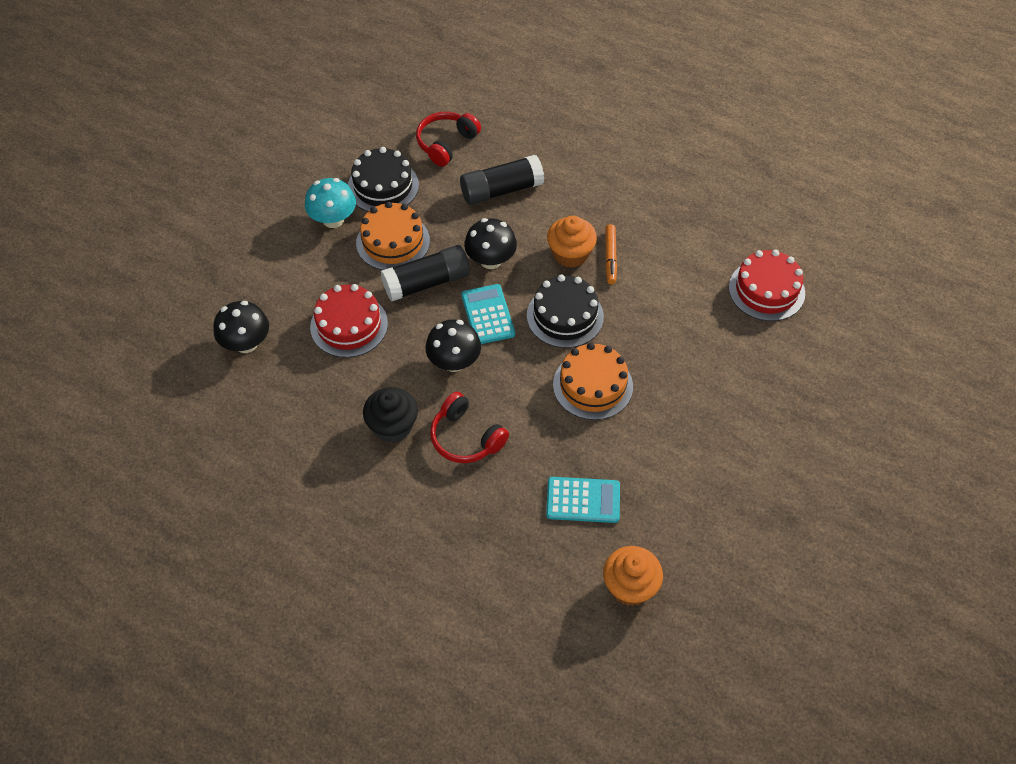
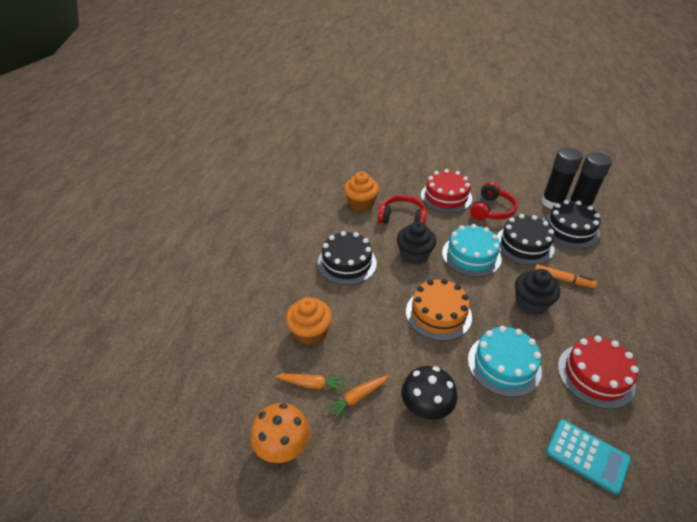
black cake: 2 -> 3
black cupcake: 1 -> 2
black mushroom: 3 -> 1
orange cake: 2 -> 1
orange carrot: 0 -> 2
orange mushroom: 0 -> 1
turquoise cake: 0 -> 2
turquoise calculator: 2 -> 1
turquoise mushroom: 1 -> 0

